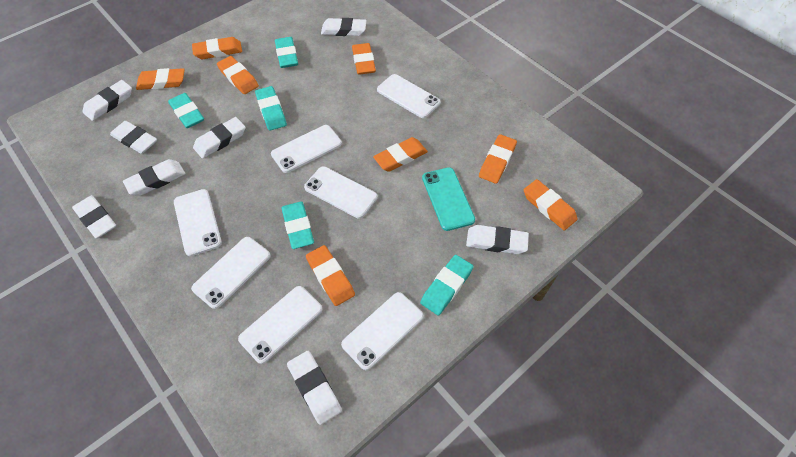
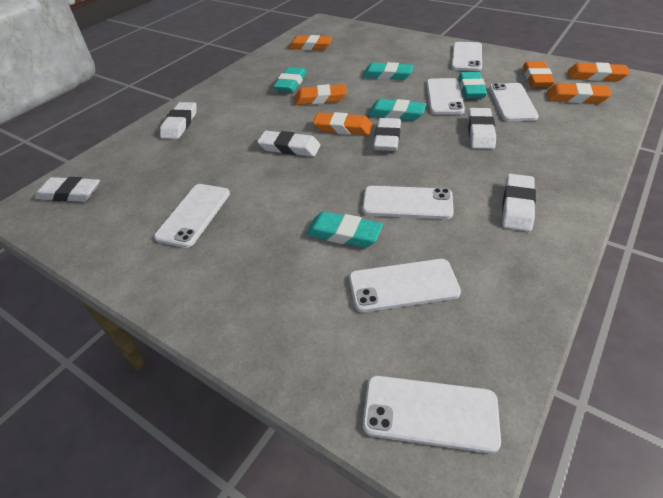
orange eraser: 8 -> 6
turquoise phone: 1 -> 0
white eraser: 8 -> 6

